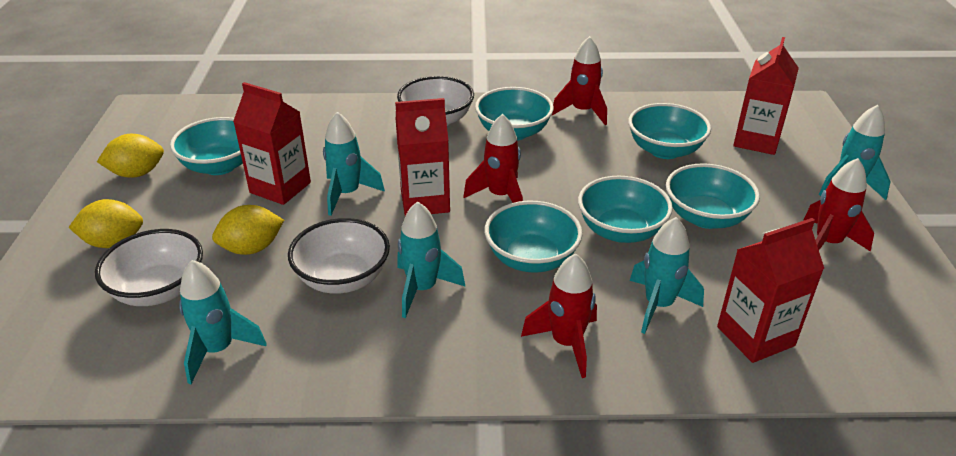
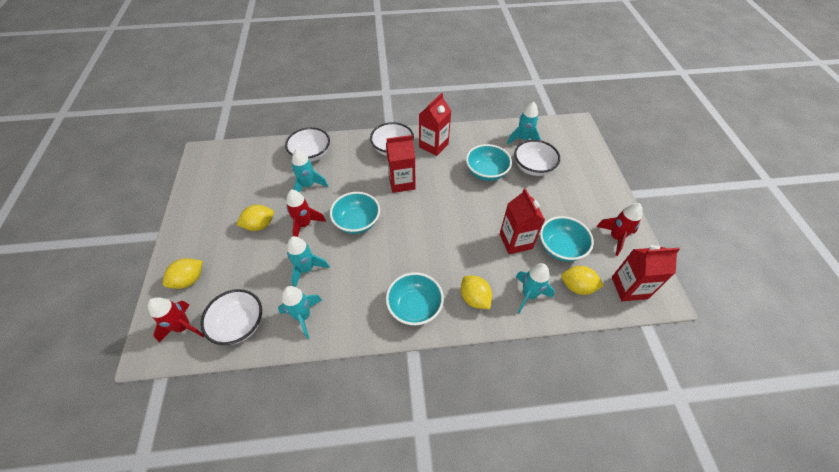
red rocket: 4 -> 3
turquoise bowl: 6 -> 4
white bowl: 3 -> 4
yellow lemon: 3 -> 4

